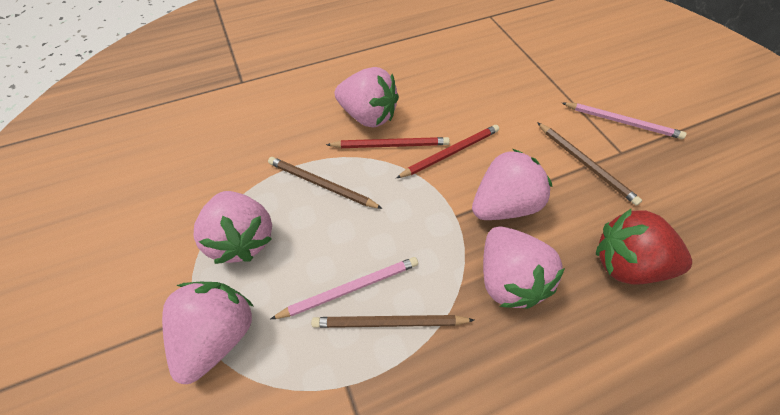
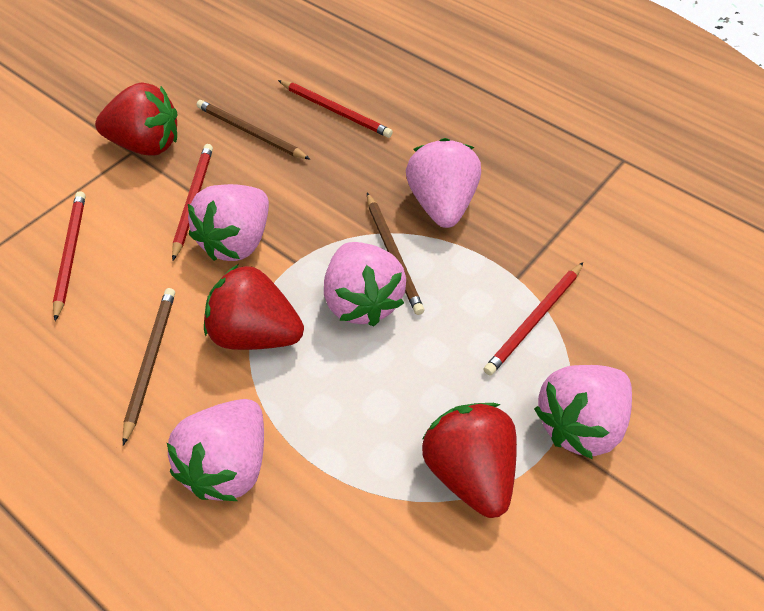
pink pencil: 2 -> 0
red pencil: 2 -> 4
red strawberry: 1 -> 3

